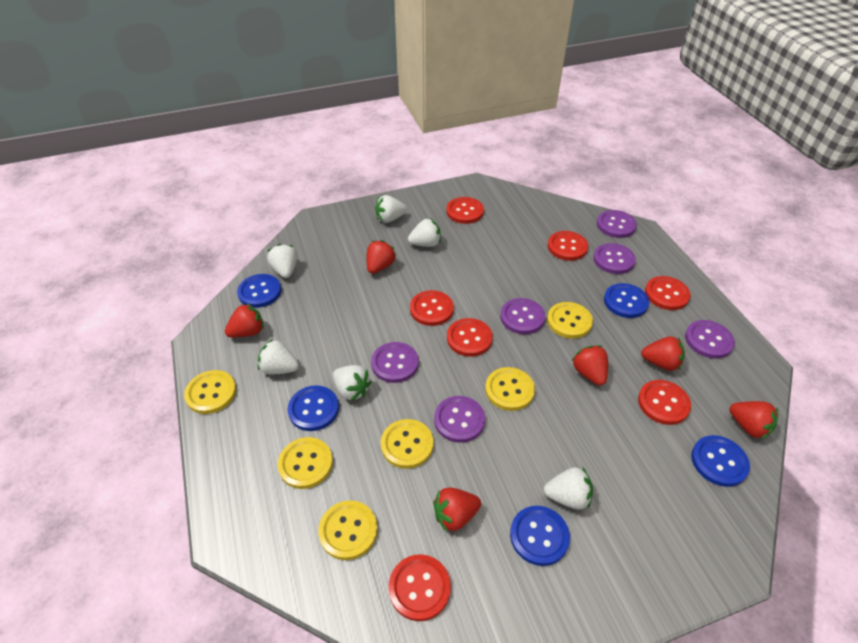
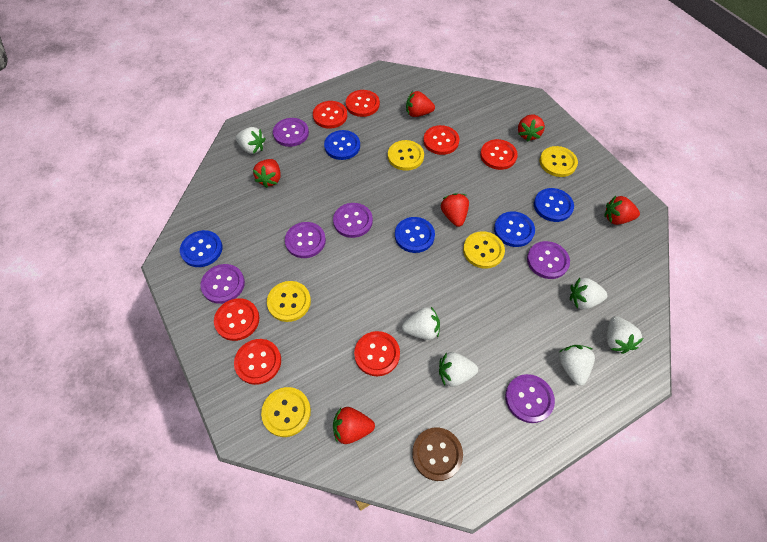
brown button: 0 -> 1
yellow button: 6 -> 5

